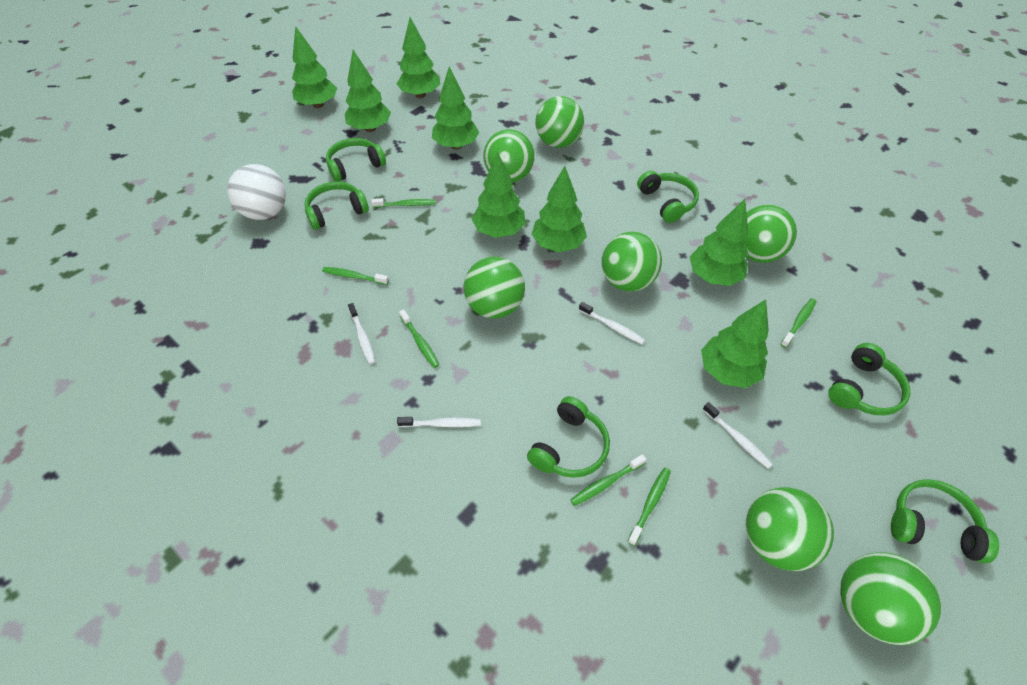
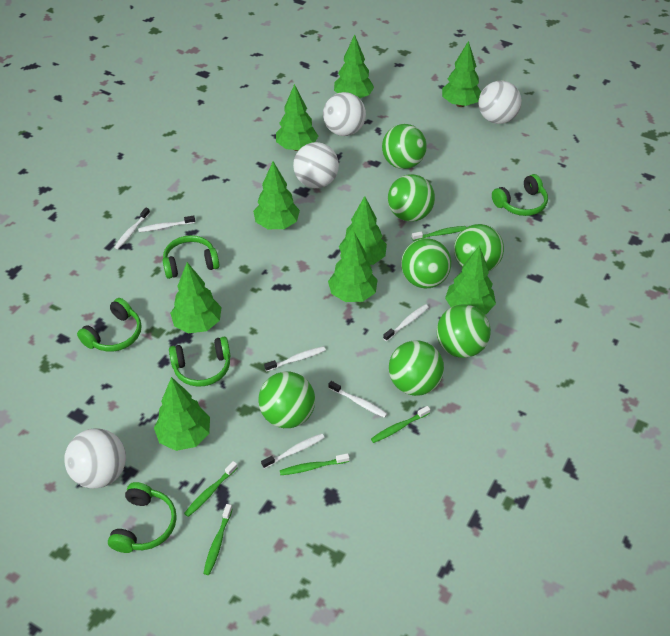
green headphones: 6 -> 5
green toothbrush: 6 -> 5
green tree: 8 -> 9
white ball: 1 -> 4
white toothbrush: 4 -> 6

